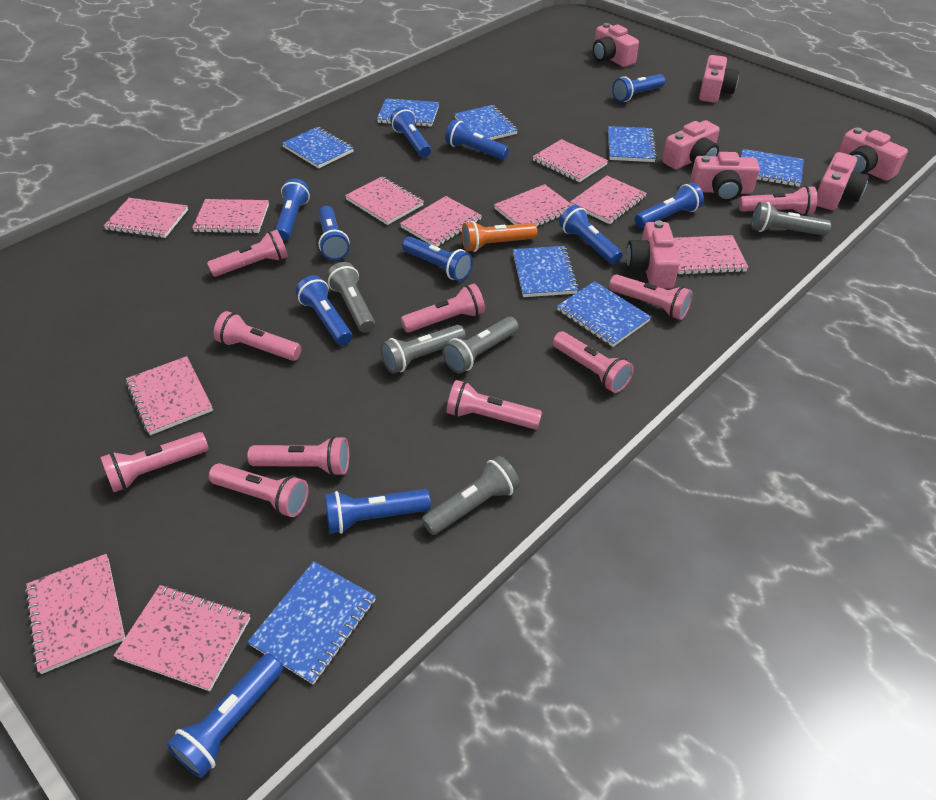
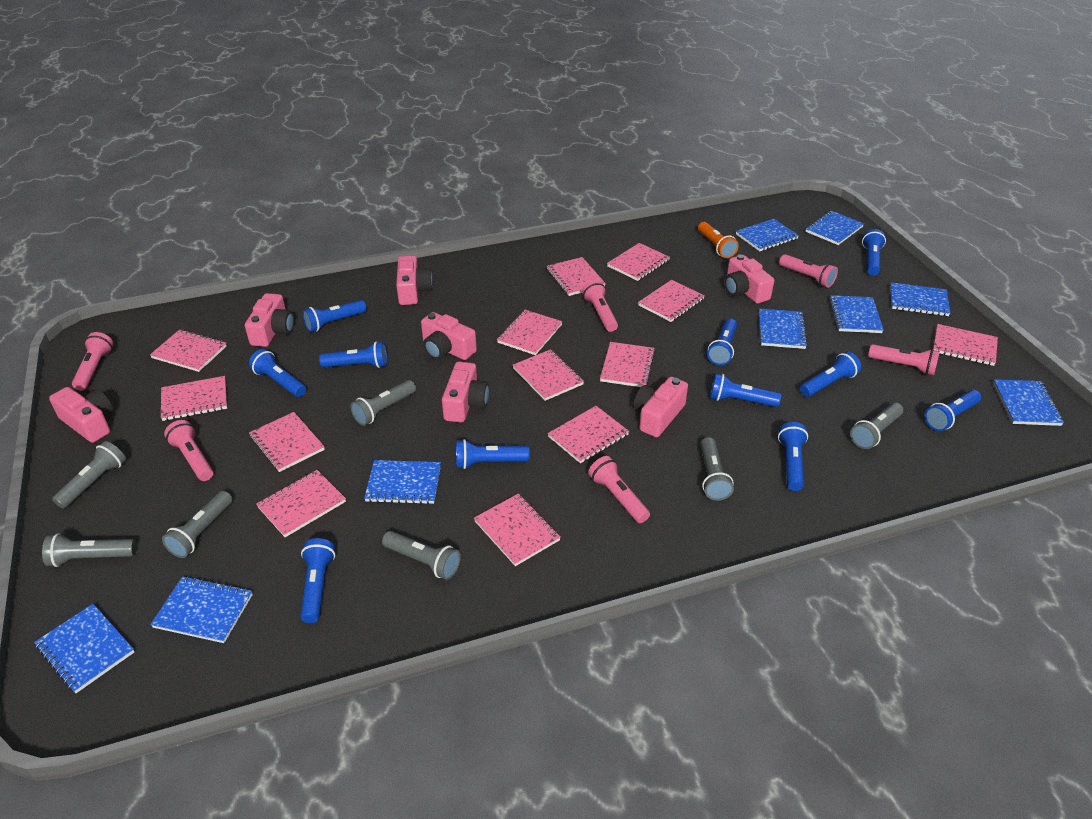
blue notebook: 8 -> 9
grey flashlight: 5 -> 7
pink flashlight: 10 -> 6
pink notebook: 11 -> 13

